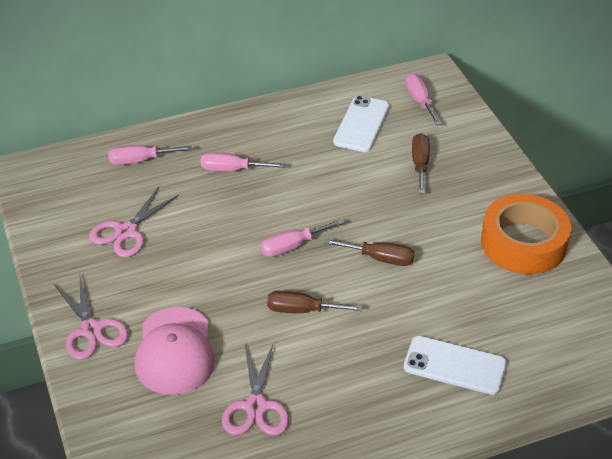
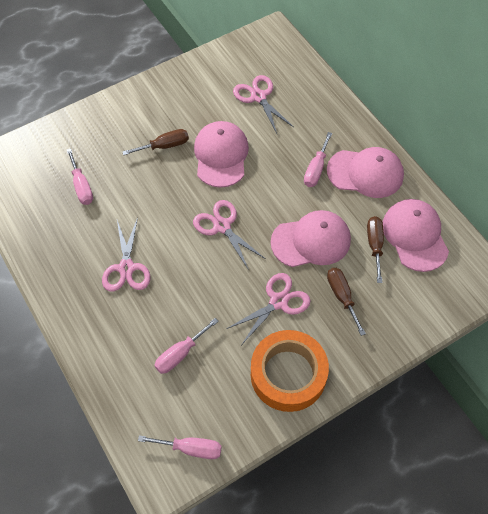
pink cap: 1 -> 4
pink scissors: 3 -> 4
white phone: 2 -> 0

